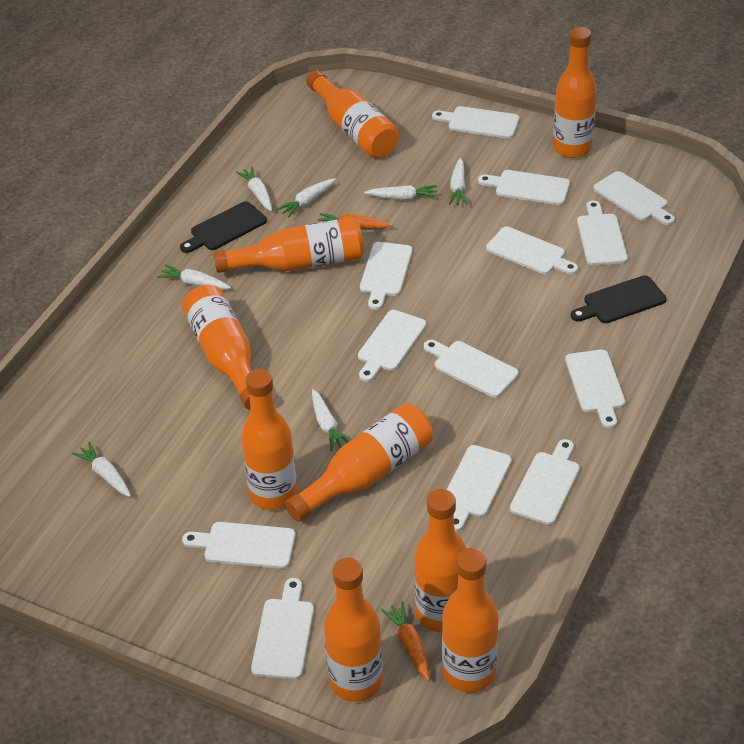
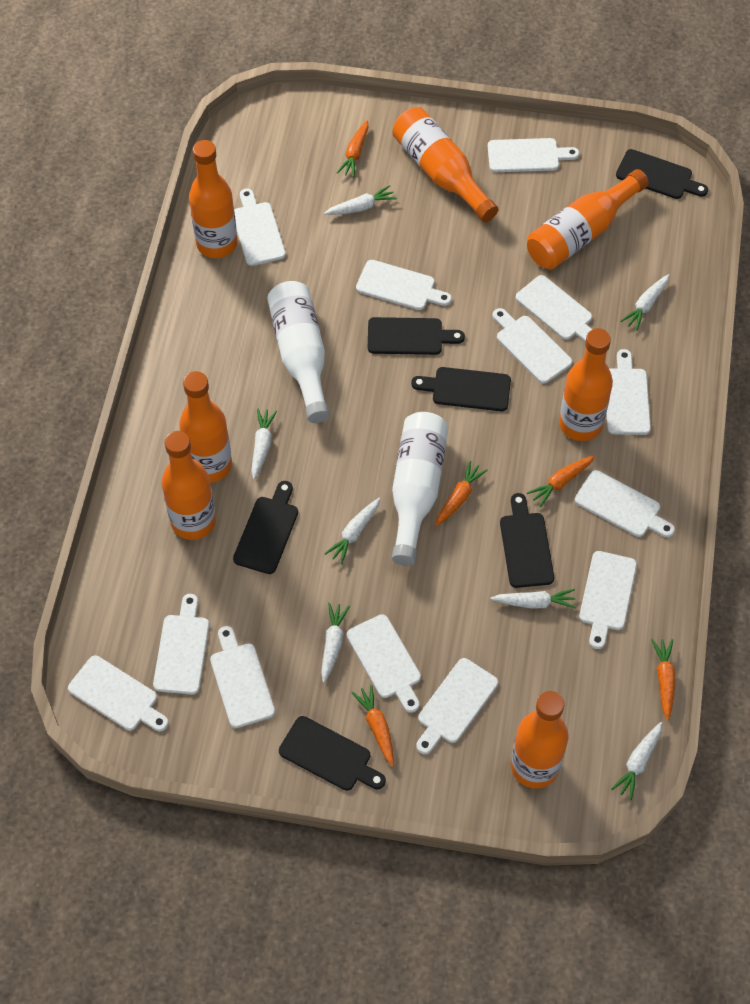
black cutting board: 2 -> 6
orange bottle: 9 -> 7
orange carrot: 2 -> 5
white bottle: 0 -> 2

